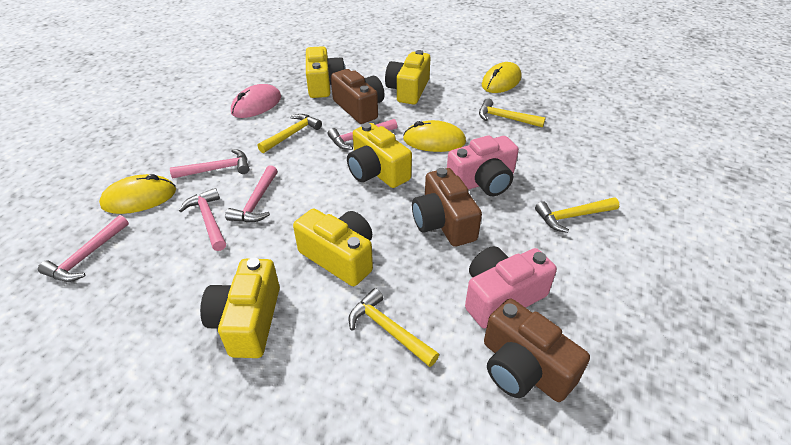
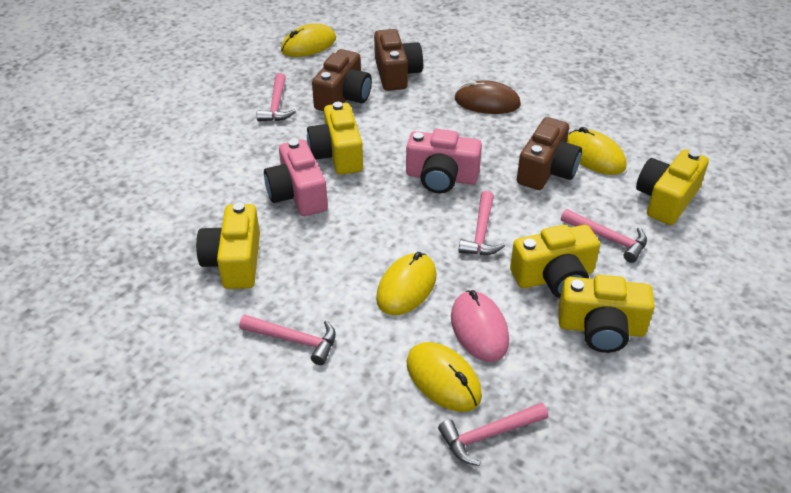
brown mouse: 0 -> 1
yellow hammer: 4 -> 0
yellow mouse: 3 -> 4

